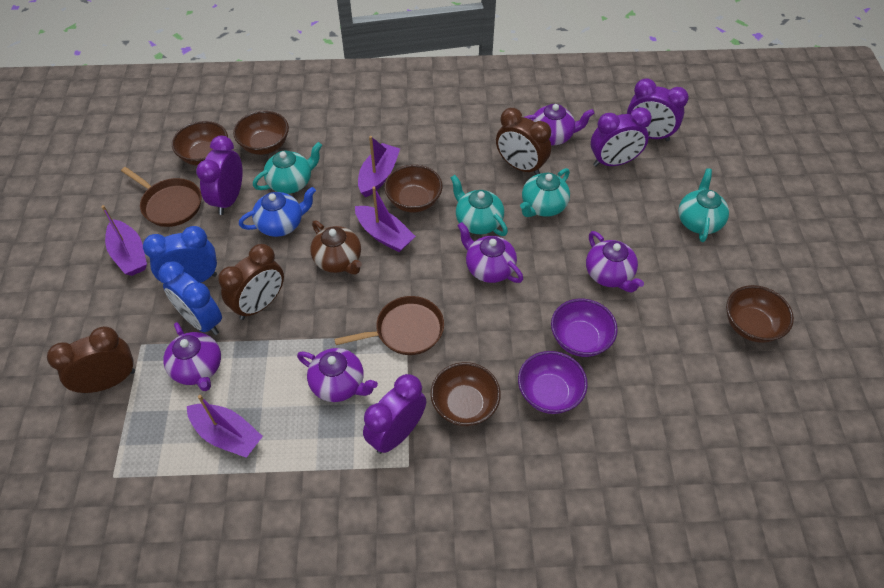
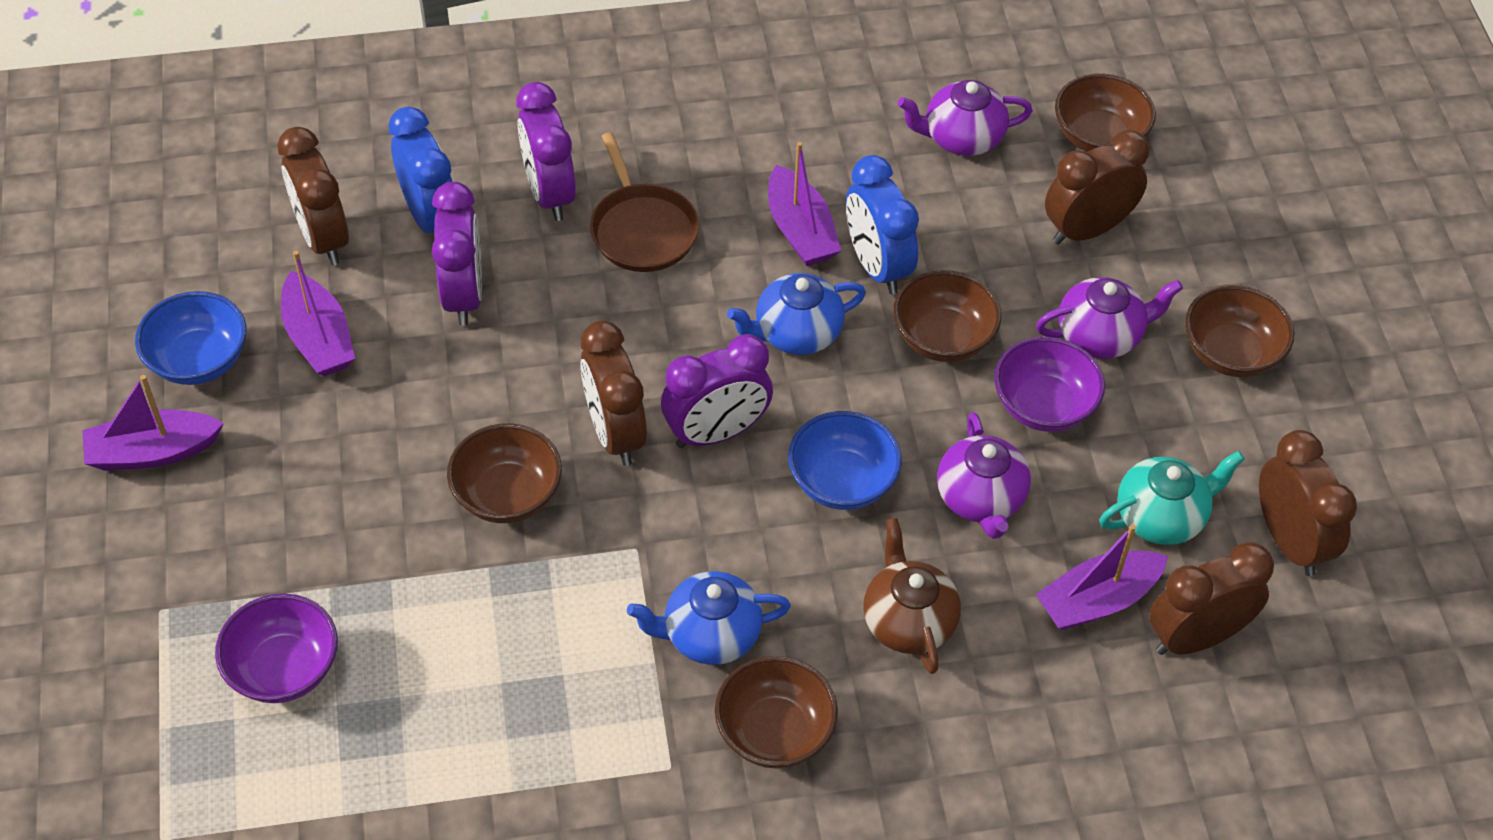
blue bowl: 0 -> 2
blue teapot: 1 -> 2
brown clock: 3 -> 5
brown pan: 2 -> 1
purple clock: 4 -> 3
purple teapot: 5 -> 3
turquoise teapot: 4 -> 1

